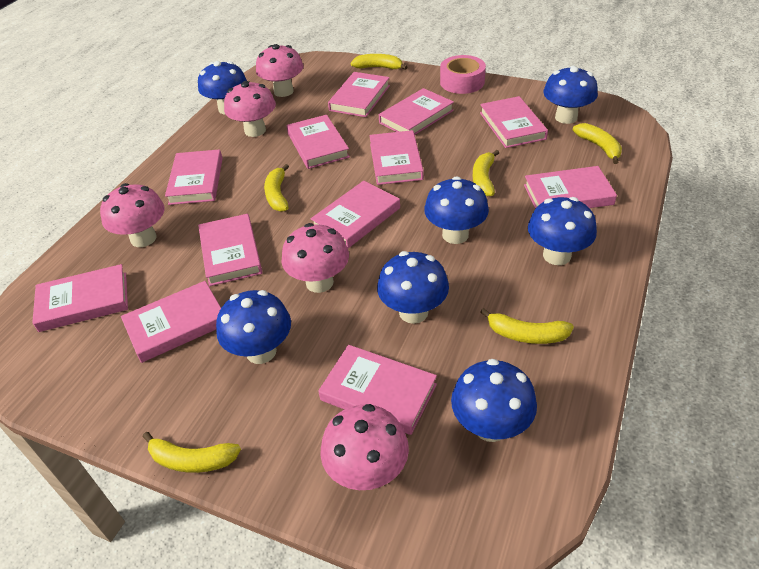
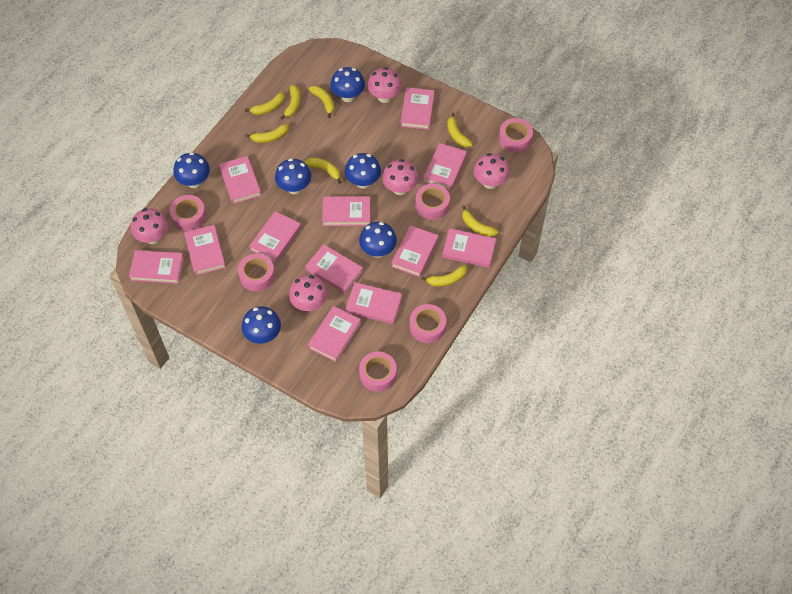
blue mushroom: 7 -> 6
pink tape: 1 -> 6
yellow banana: 6 -> 8

